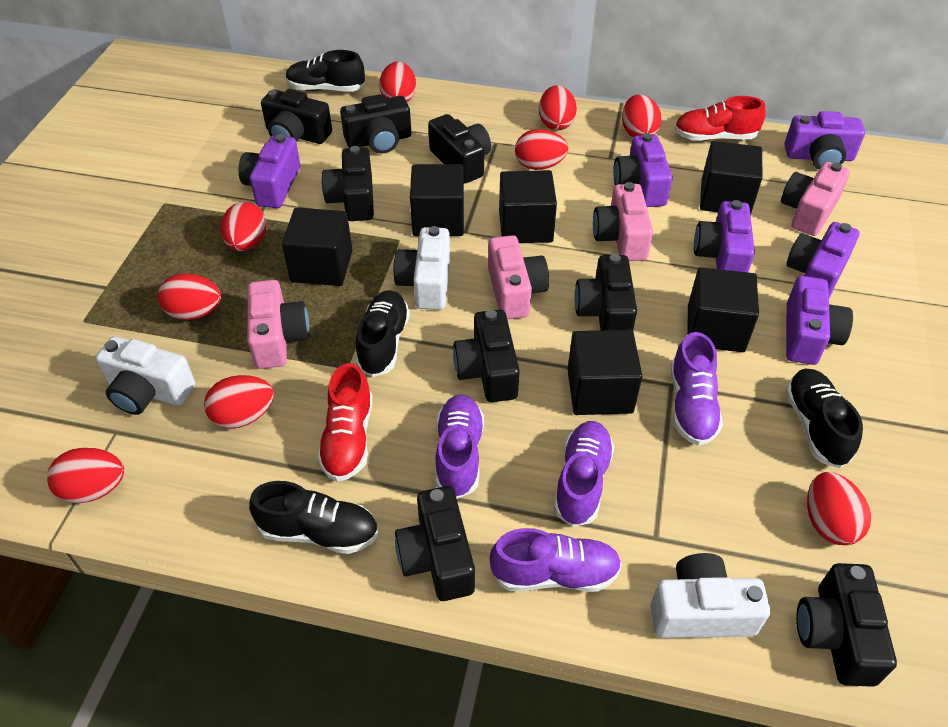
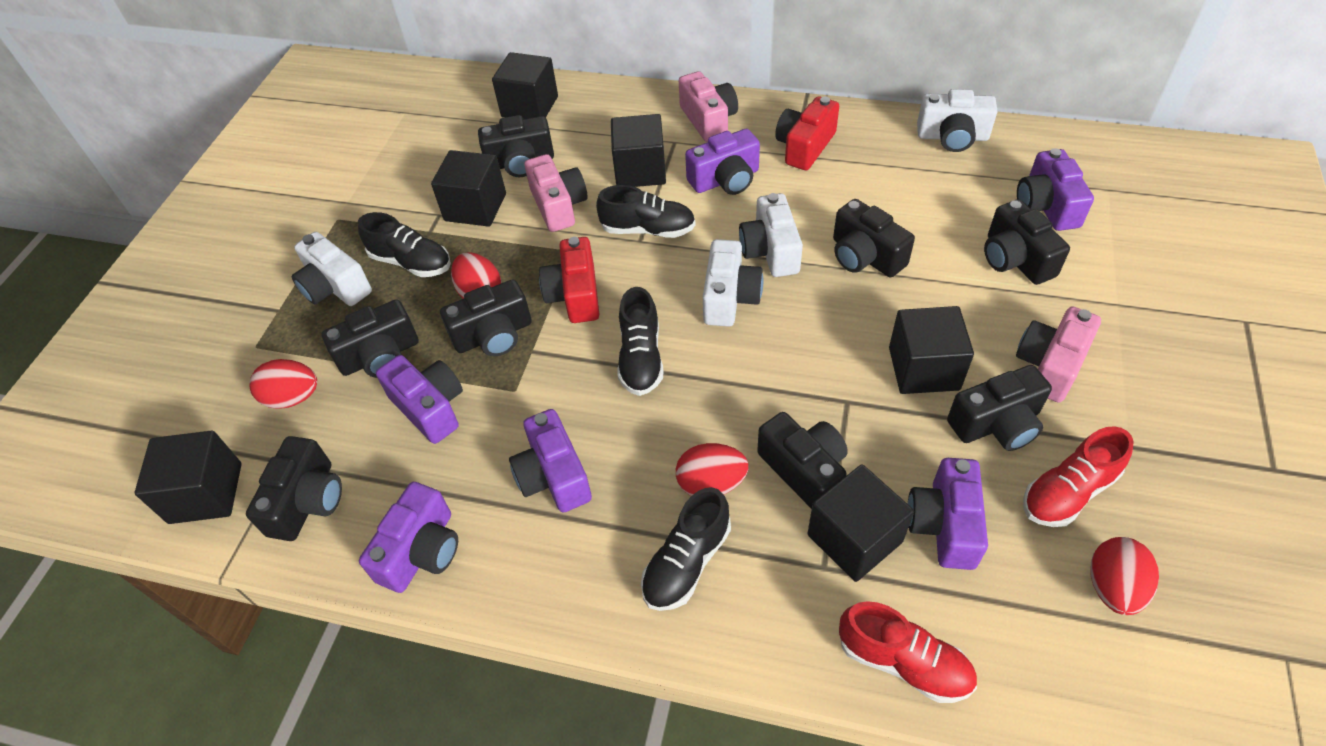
pink camera: 4 -> 3
purple shoe: 4 -> 0
red camera: 0 -> 2
red egg: 9 -> 4
white camera: 3 -> 4

